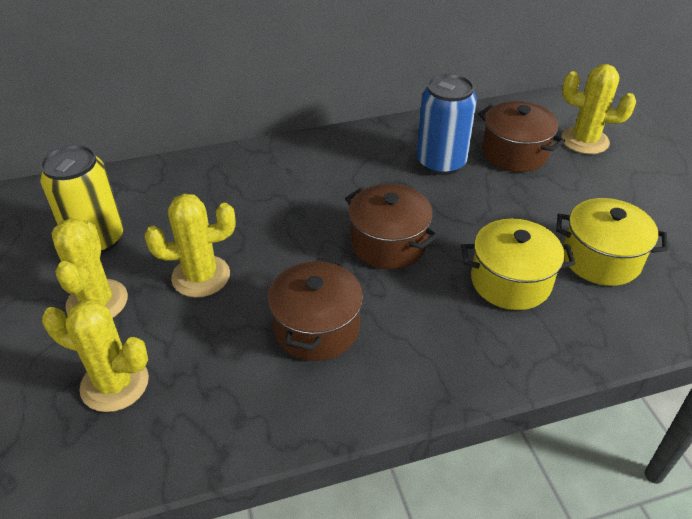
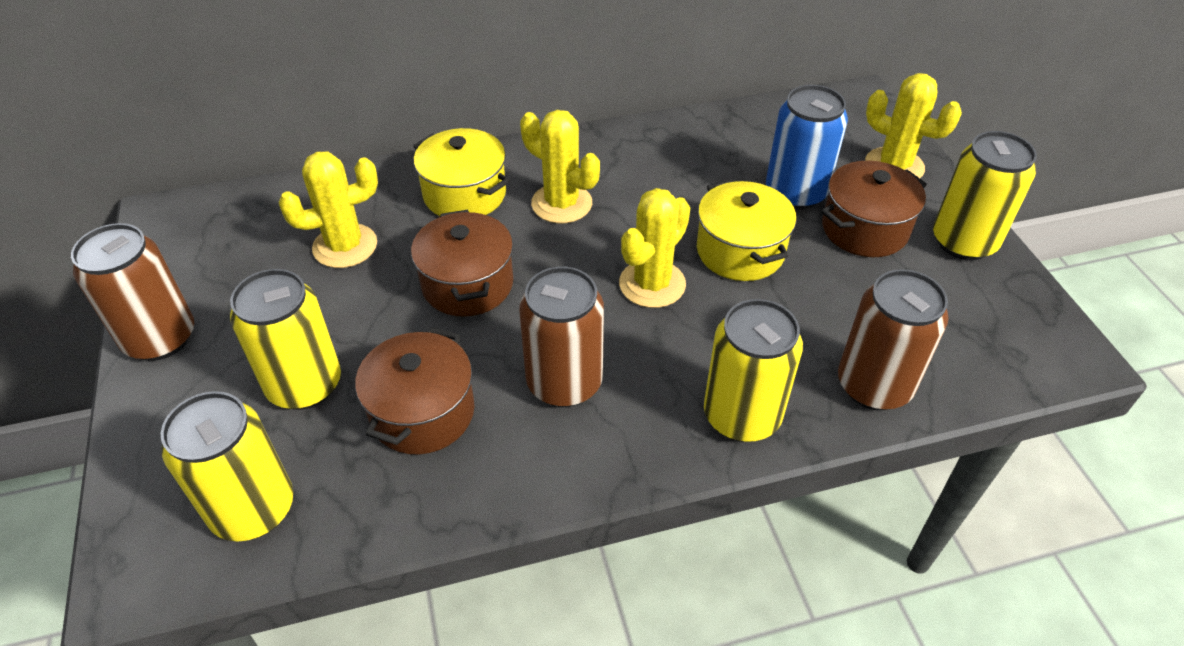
brown can: 0 -> 3
yellow can: 1 -> 4

